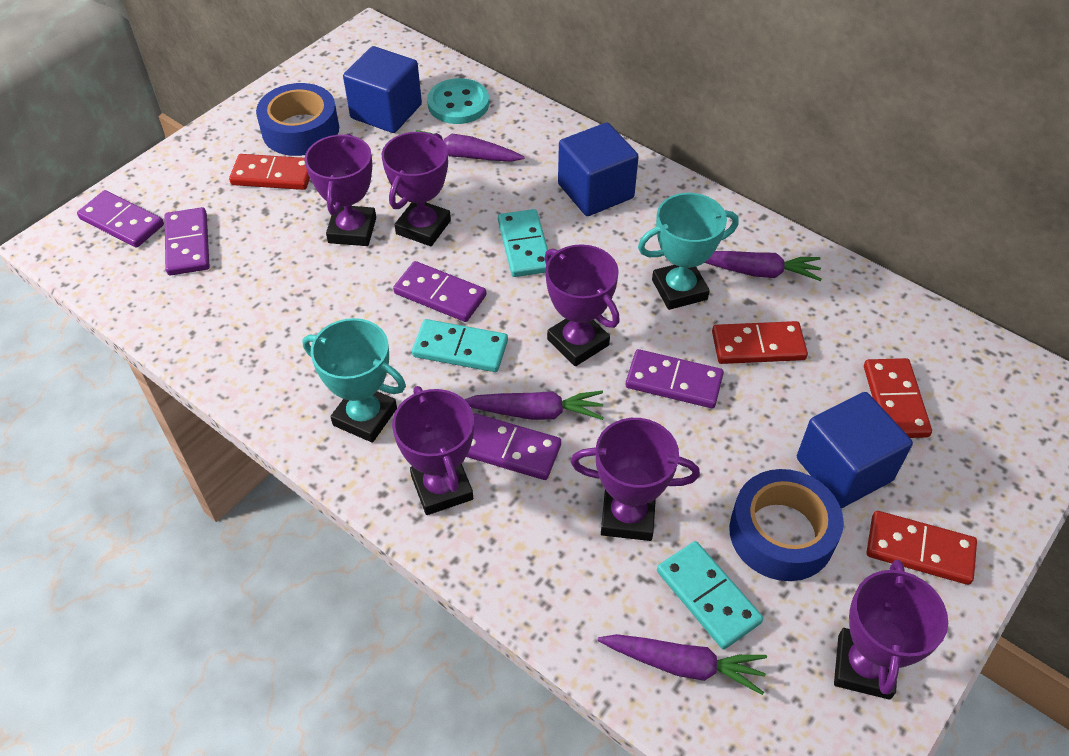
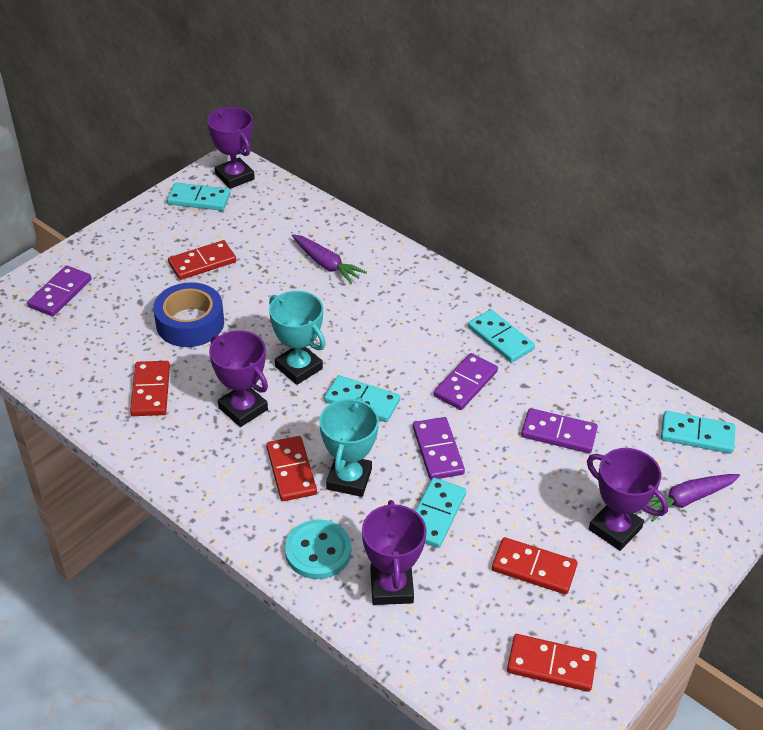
blue cube: 3 -> 0
blue tape: 2 -> 1
purple carrot: 4 -> 2
purple domino: 5 -> 4
purple trophy: 6 -> 4
red domino: 4 -> 5
turquoise domino: 3 -> 5

